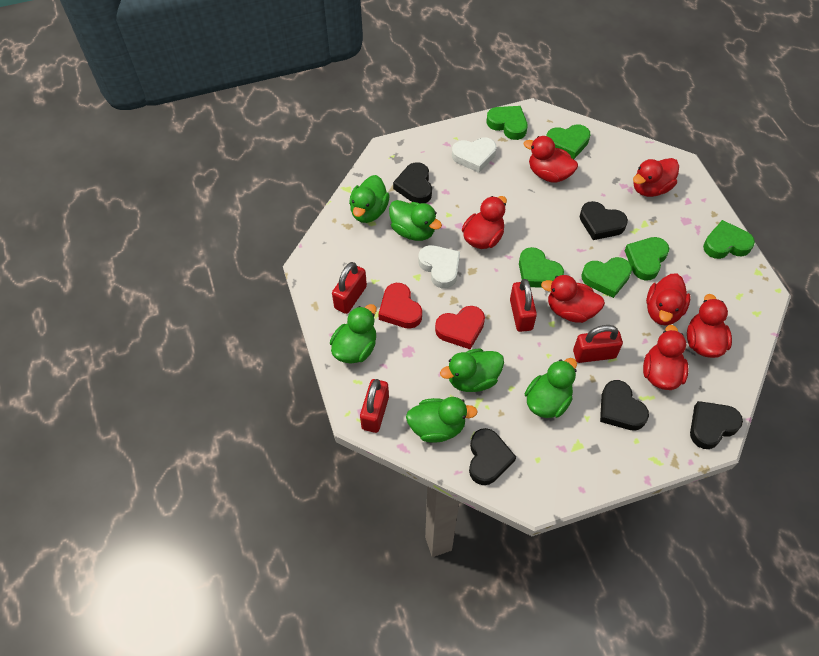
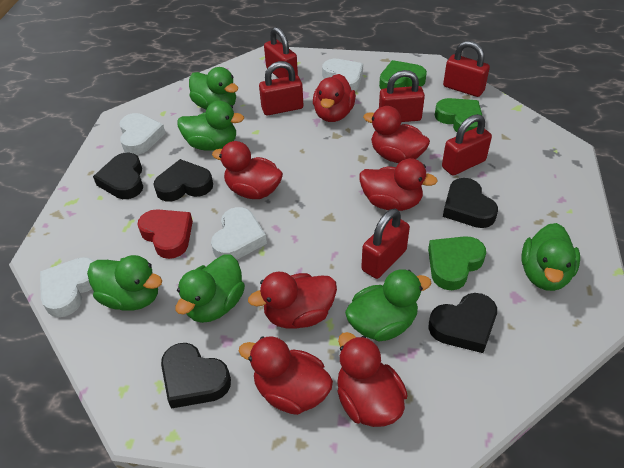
green heart: 6 -> 3
red heart: 2 -> 1
red padlock: 4 -> 6
white heart: 2 -> 4

